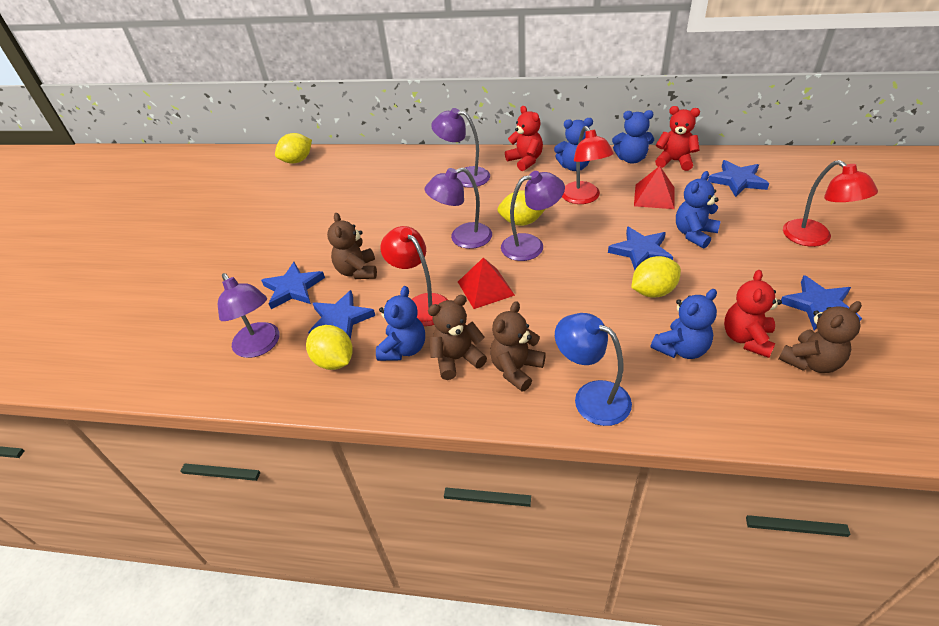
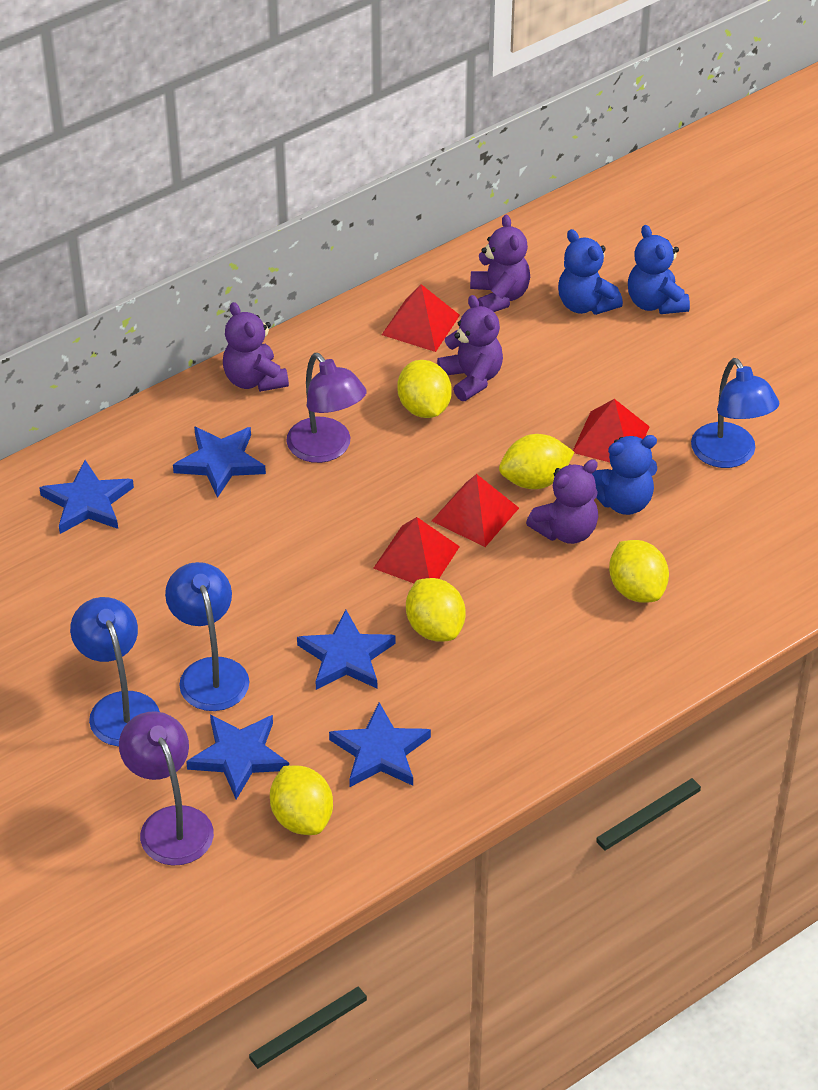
blue lamp: 1 -> 3
blue teddy bear: 5 -> 3
brown teddy bear: 4 -> 0
purple lamp: 4 -> 2
purple teddy bear: 0 -> 4
red lamp: 3 -> 0
red pyramid: 2 -> 4
red teddy bear: 3 -> 0
yellow lemon: 4 -> 5

